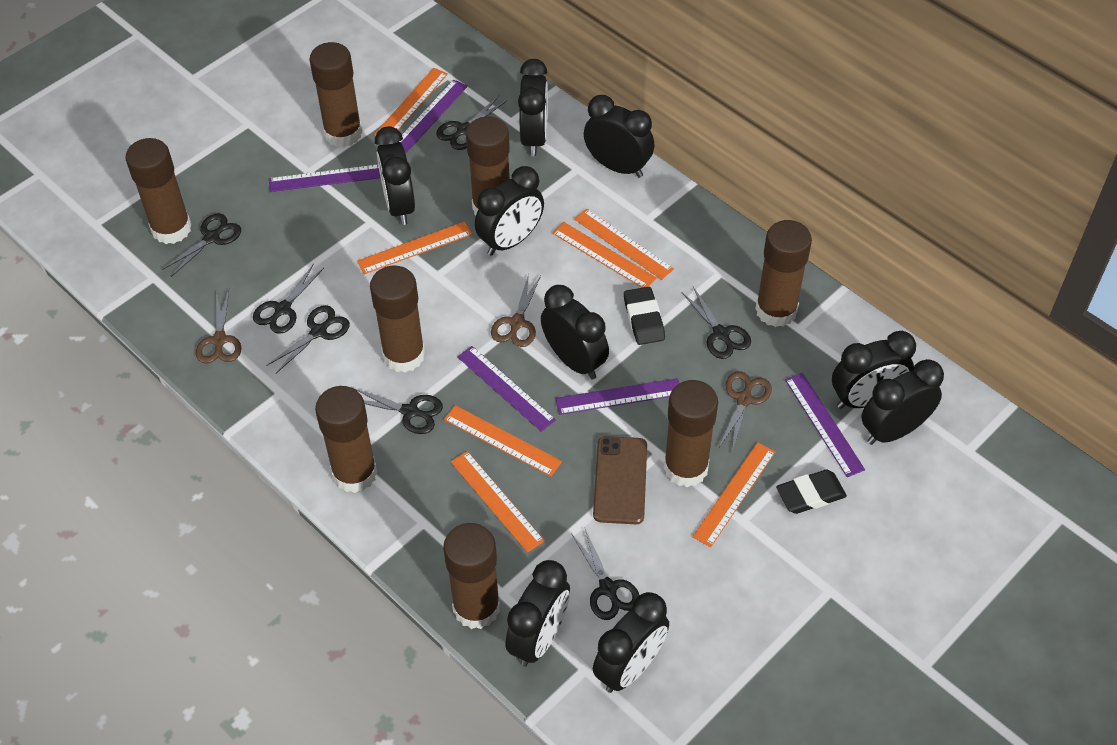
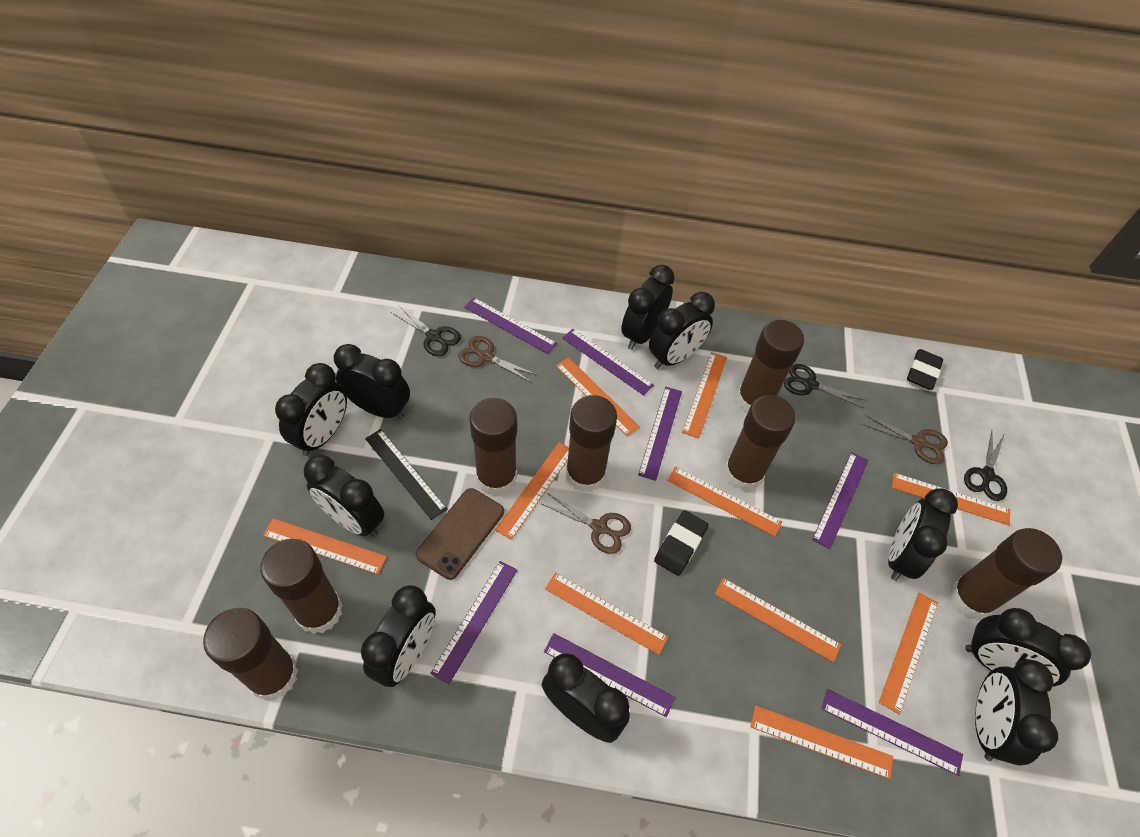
black clock: 9 -> 10
black ruler: 0 -> 1
black scissors: 7 -> 3
brown glue stick: 8 -> 7
orange ruler: 7 -> 10
purple ruler: 5 -> 7

